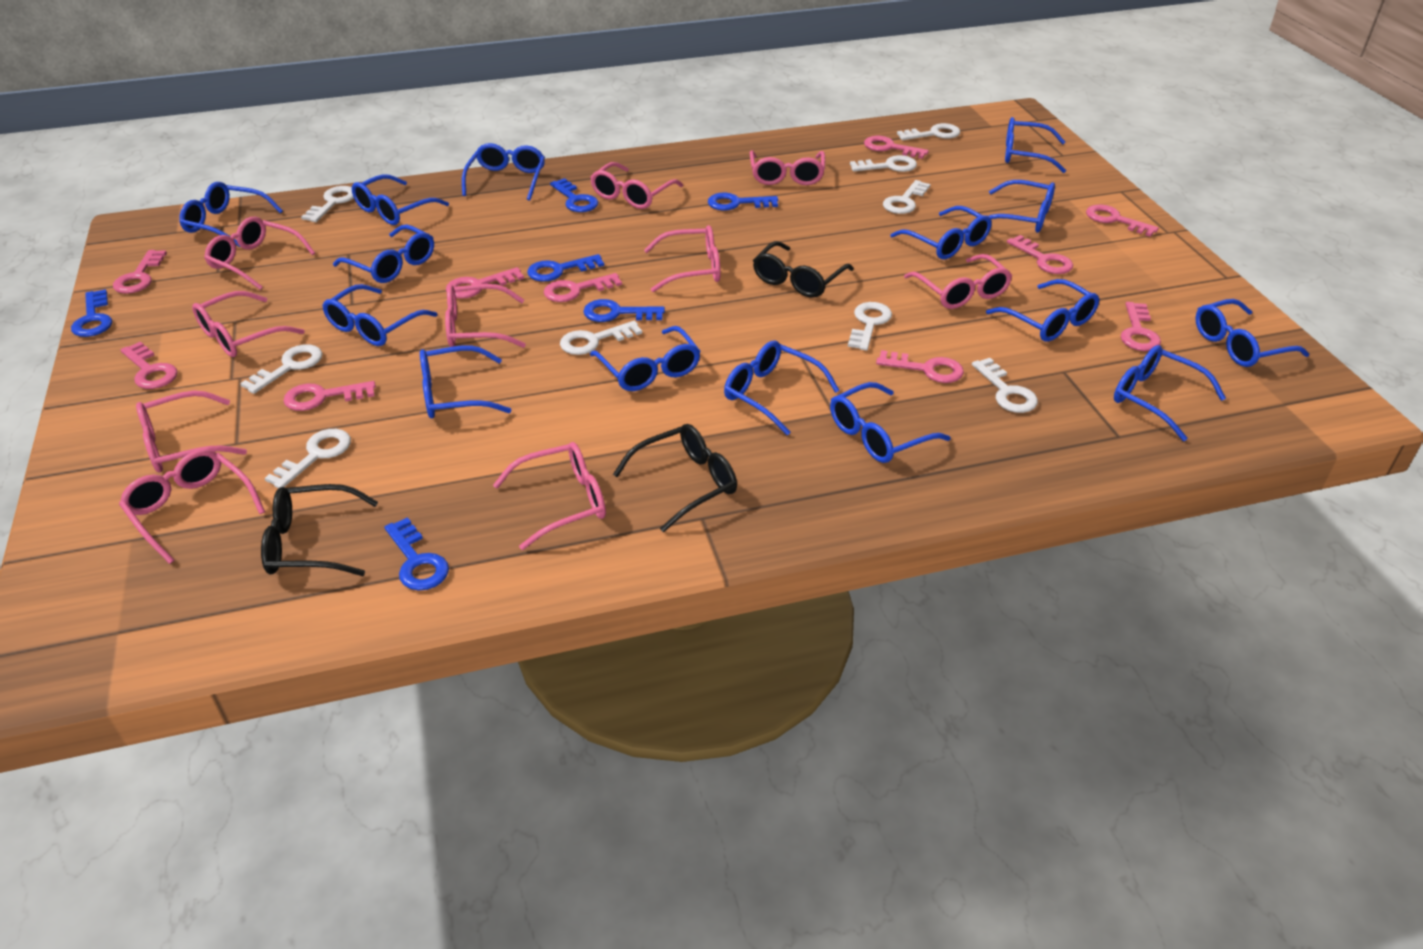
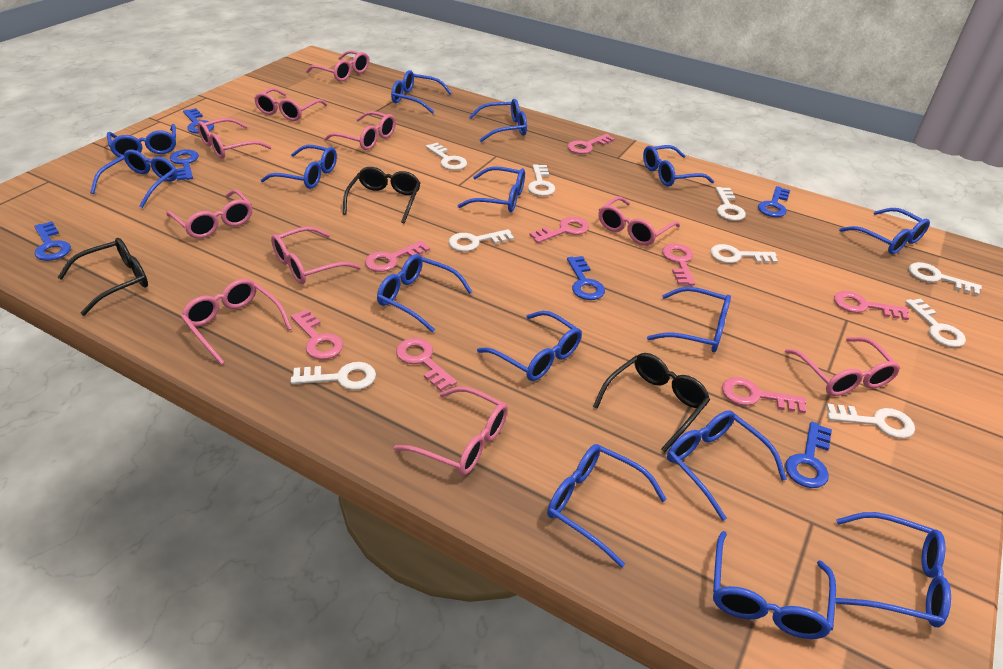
pink key: 10 -> 8

